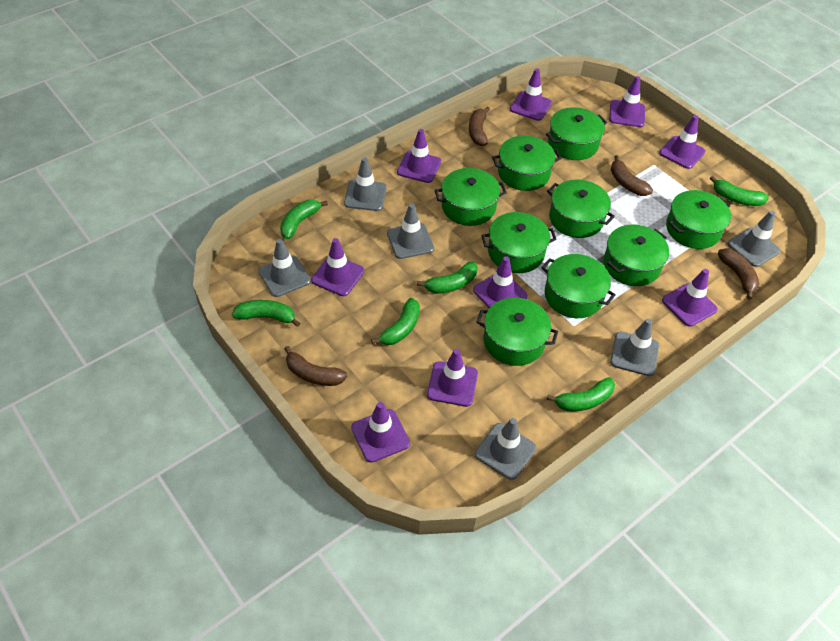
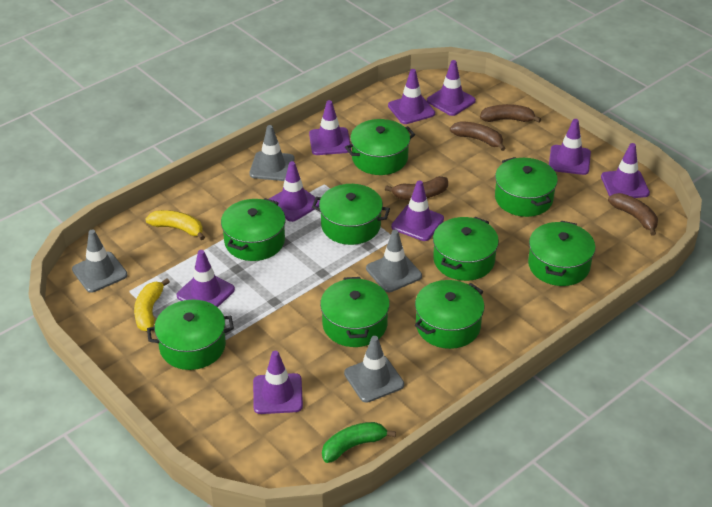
green banana: 6 -> 1
grey traffic cone: 6 -> 4
yellow banana: 0 -> 2

